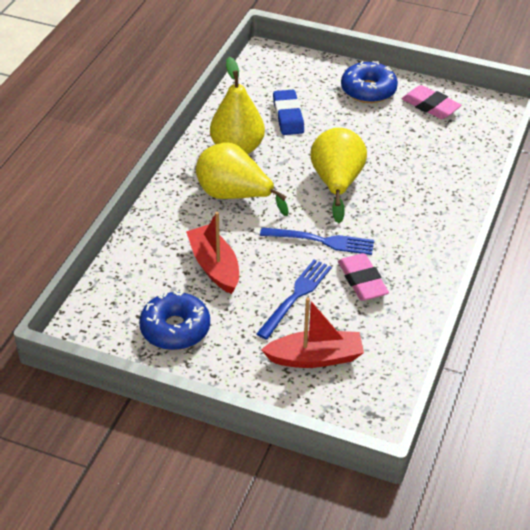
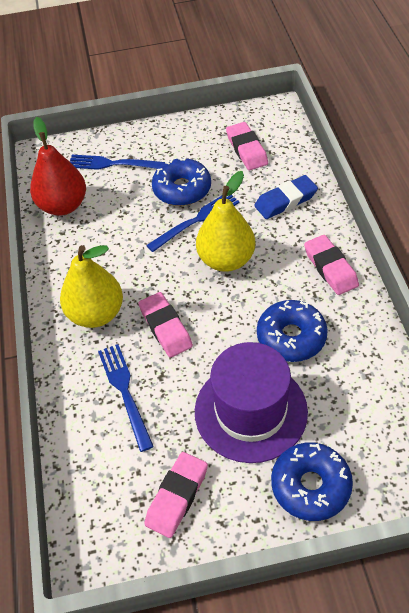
blue donut: 2 -> 3
blue fork: 2 -> 3
pink eraser: 2 -> 4
purple hat: 0 -> 1
red boat: 2 -> 0
red pear: 0 -> 1
yellow pear: 3 -> 2

